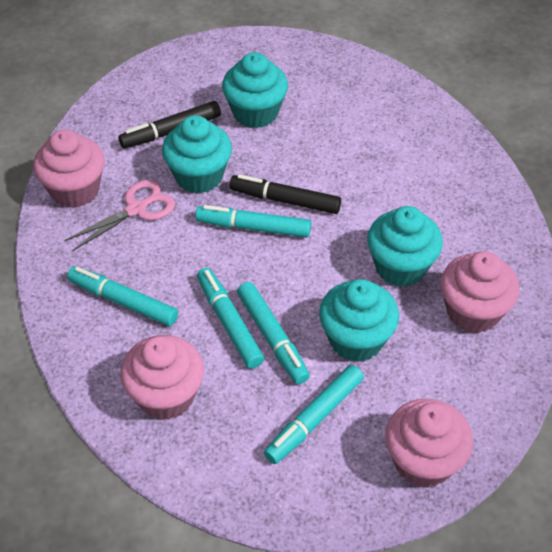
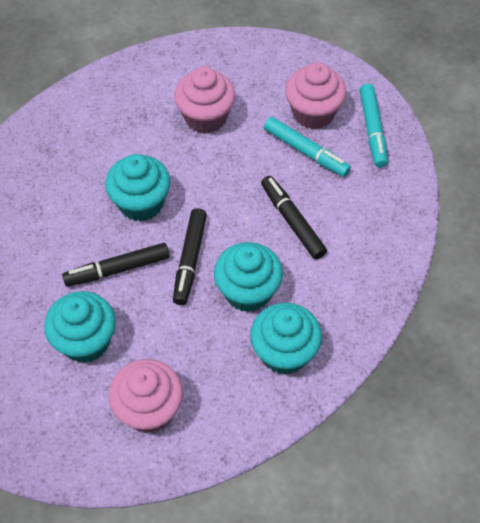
black marker: 2 -> 3
pink cupcake: 4 -> 3
pink scissors: 1 -> 0
turquoise marker: 5 -> 2

